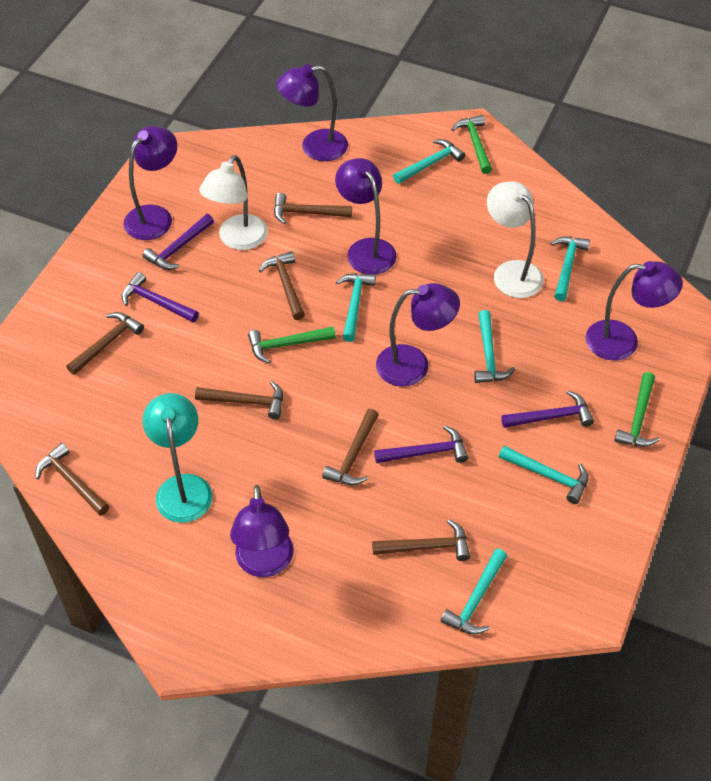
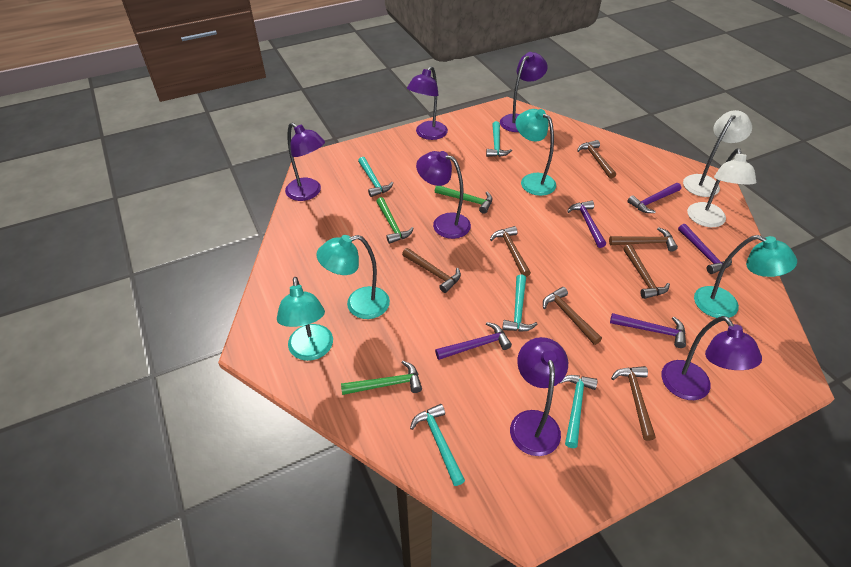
purple hammer: 4 -> 5
turquoise hammer: 6 -> 5
turquoise lamp: 1 -> 4

